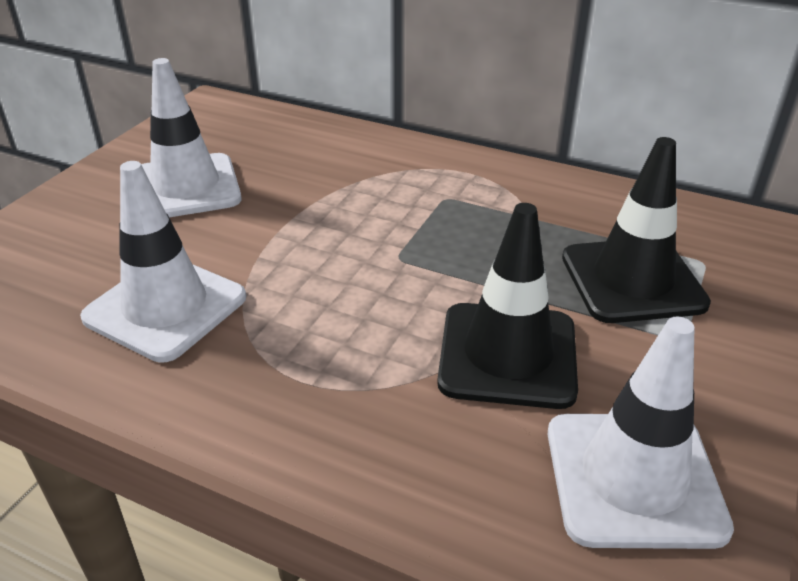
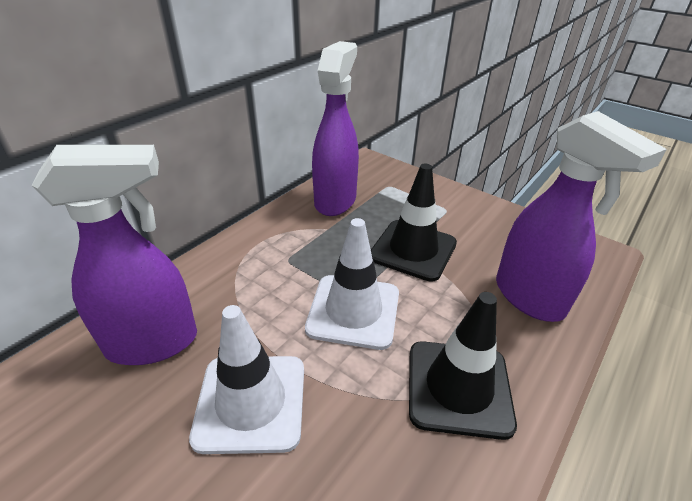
purple spray bottle: 0 -> 3
white traffic cone: 3 -> 2

